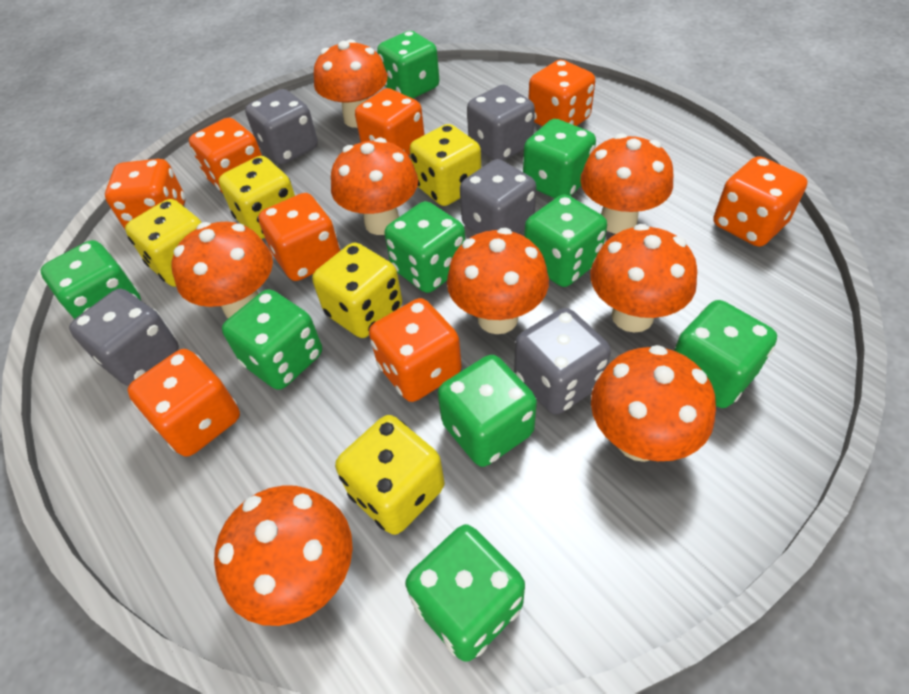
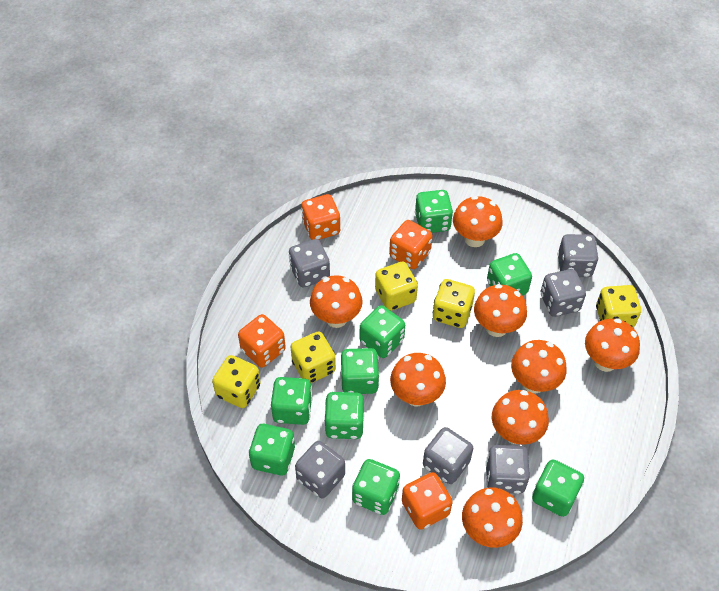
grey dice: 5 -> 6
orange dice: 8 -> 4

